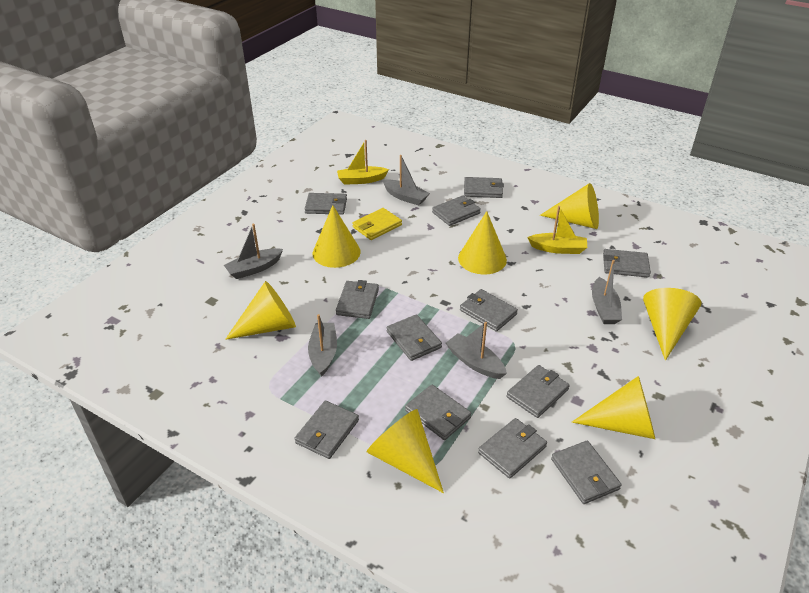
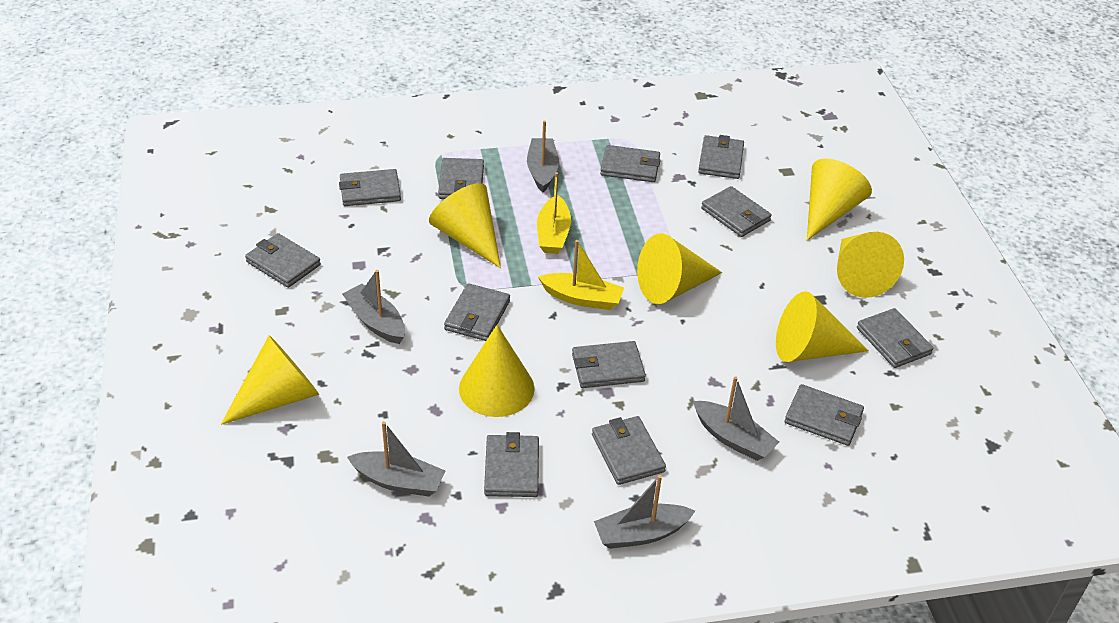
yellow wallet: 1 -> 0

